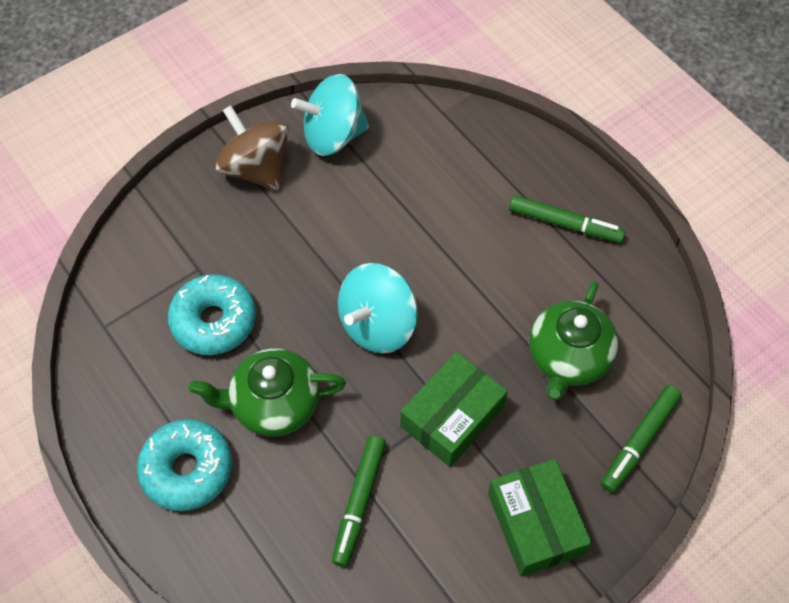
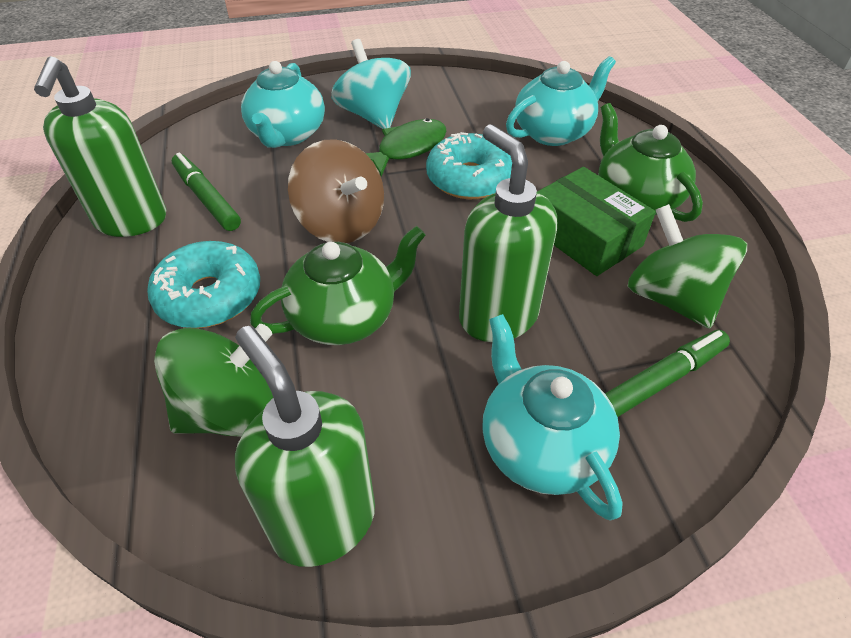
green box: 2 -> 1
green fish: 0 -> 1
green marker: 3 -> 2
green soap dispenser: 0 -> 3
green spinning top: 0 -> 2
turquoise spinning top: 2 -> 1
turquoise teapot: 0 -> 3

